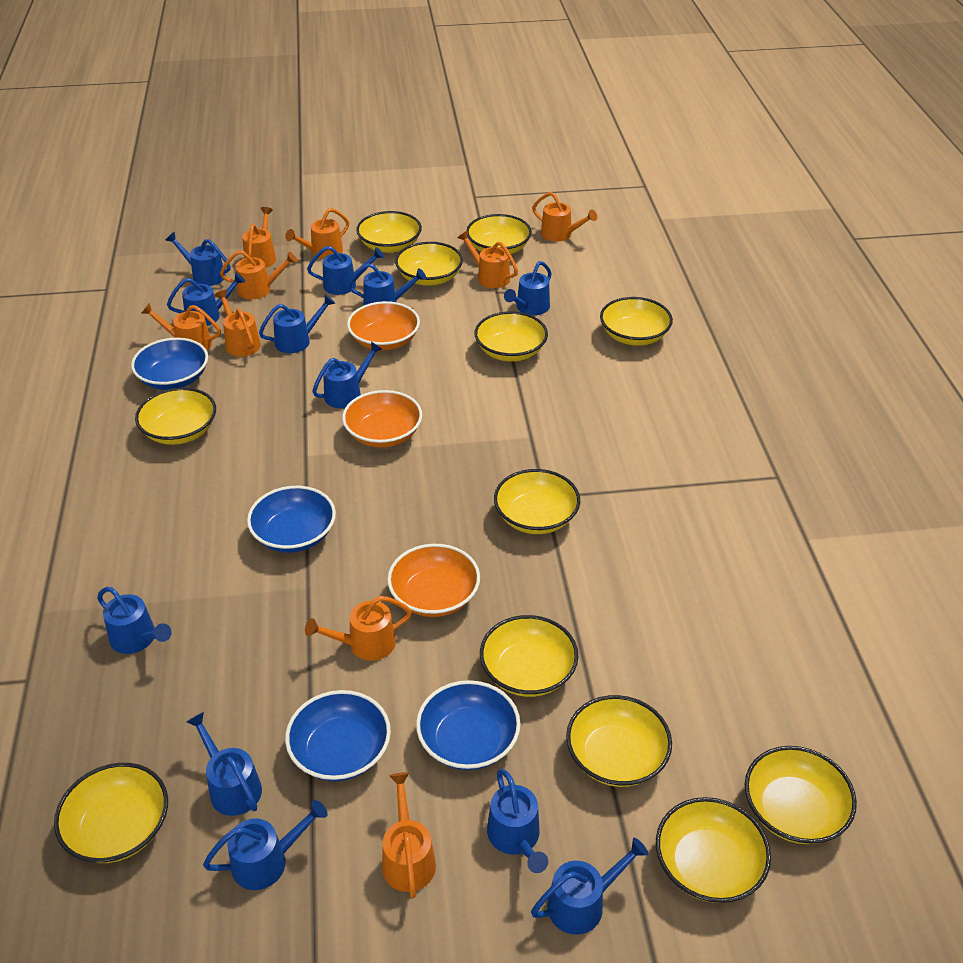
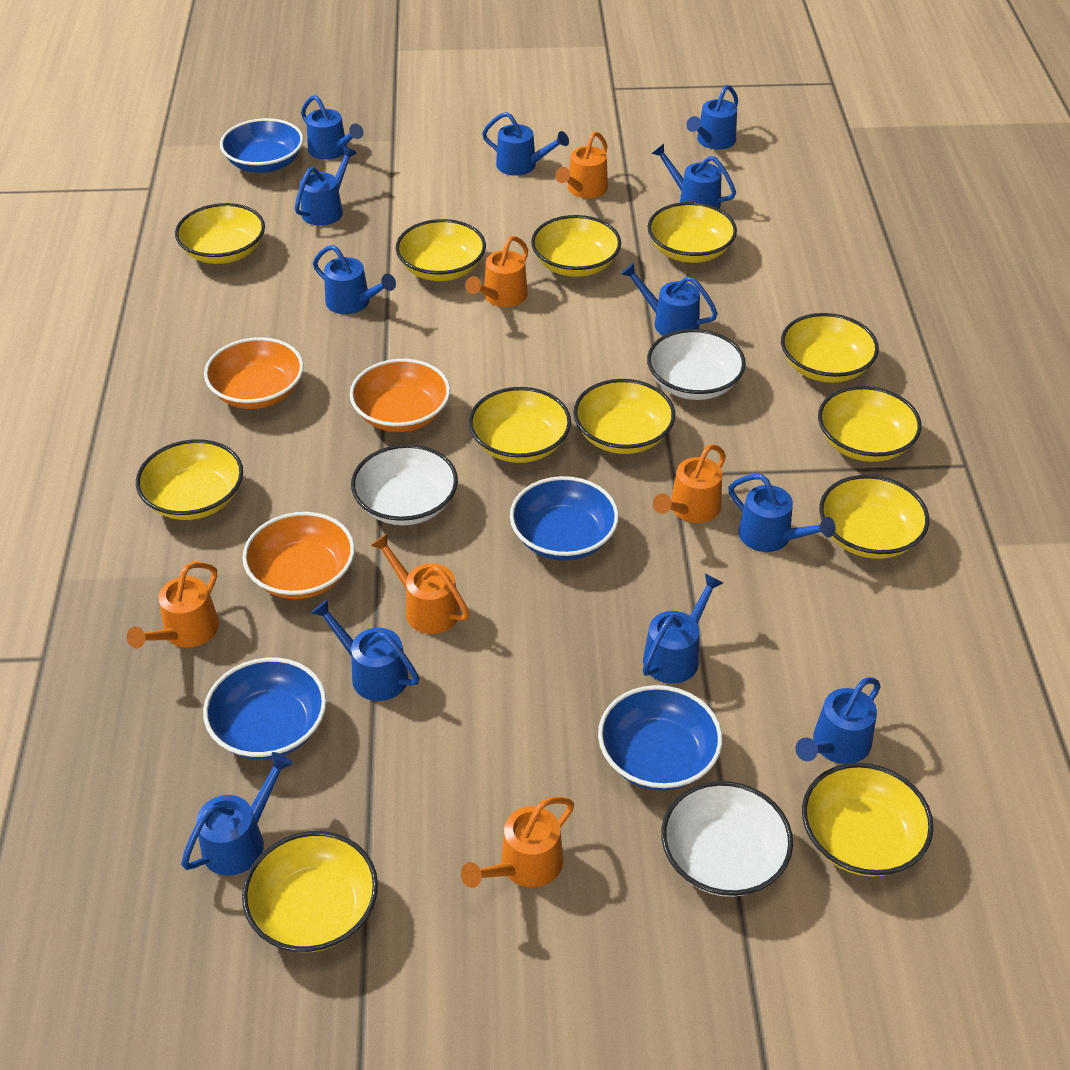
orange watering can: 9 -> 6
white bowl: 0 -> 3

